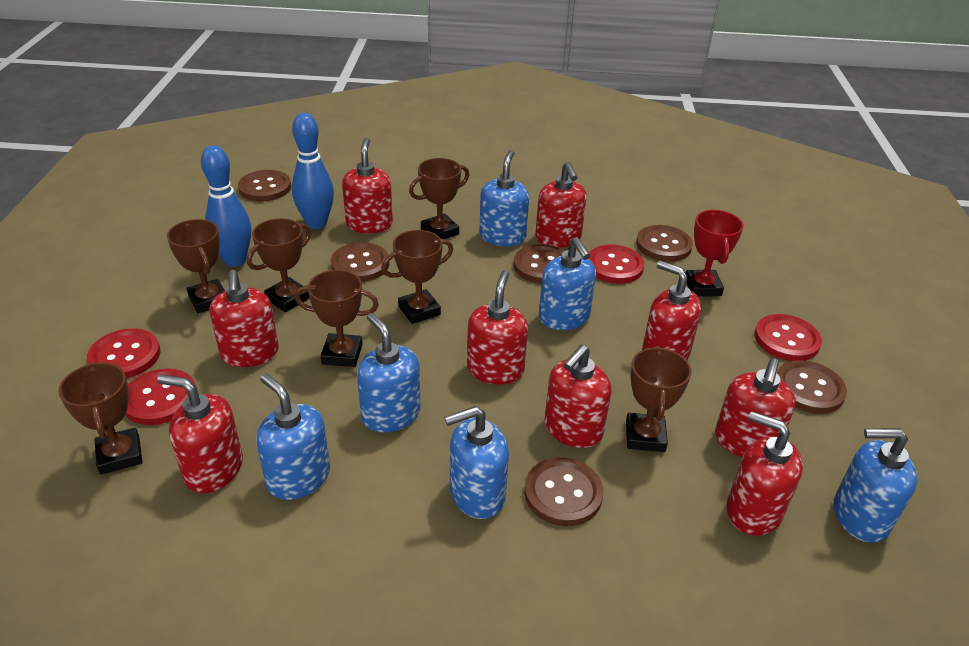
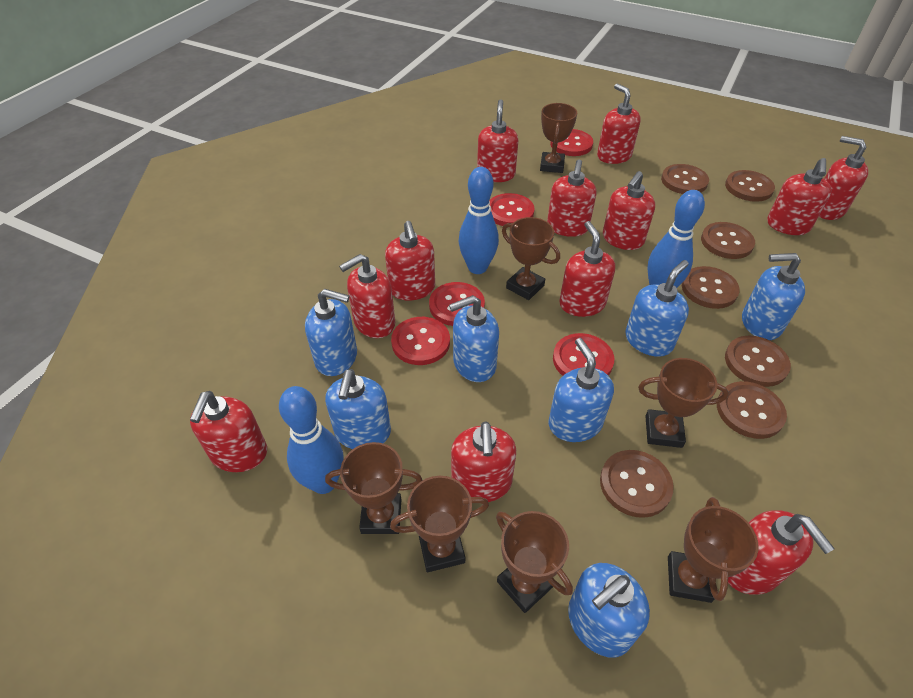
blue bowling pin: 2 -> 3
blue soap dispenser: 6 -> 7
brown button: 6 -> 7
red button: 4 -> 5
red soap dispenser: 9 -> 12
red trophy: 1 -> 0

